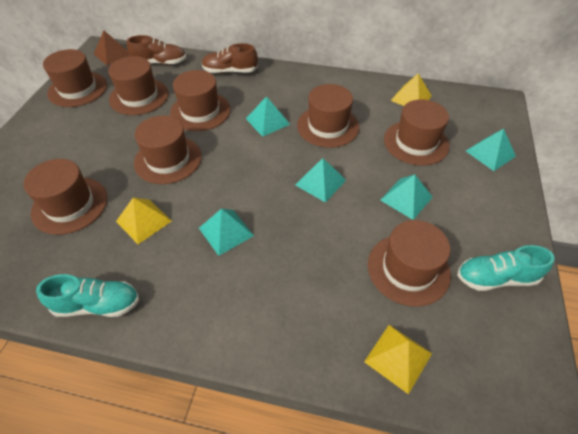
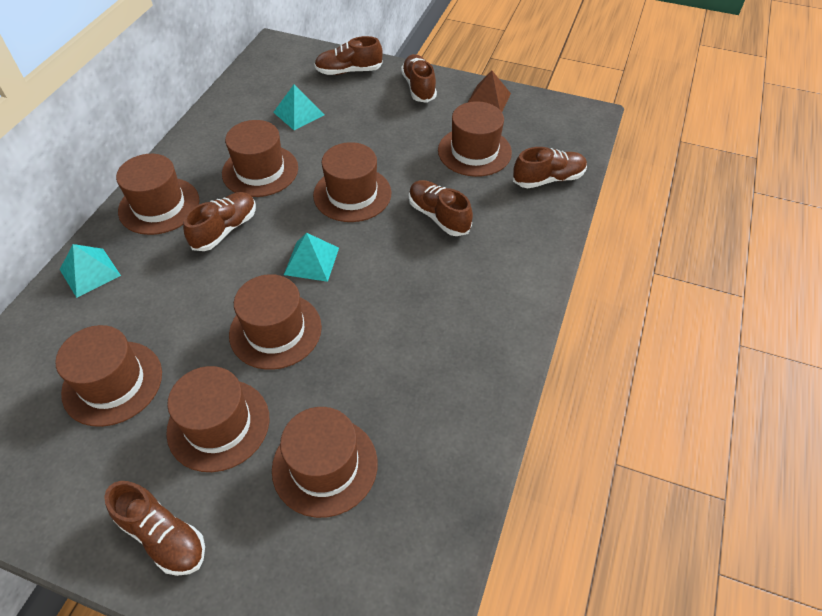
brown shoe: 2 -> 6
turquoise pyramid: 5 -> 3
turquoise shoe: 2 -> 0
yellow pyramid: 3 -> 0

